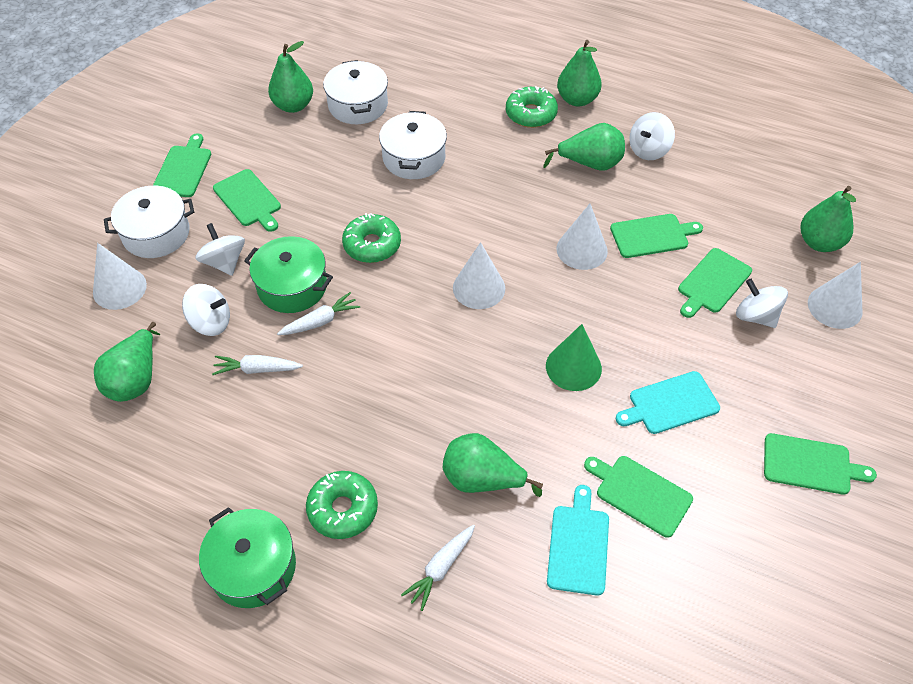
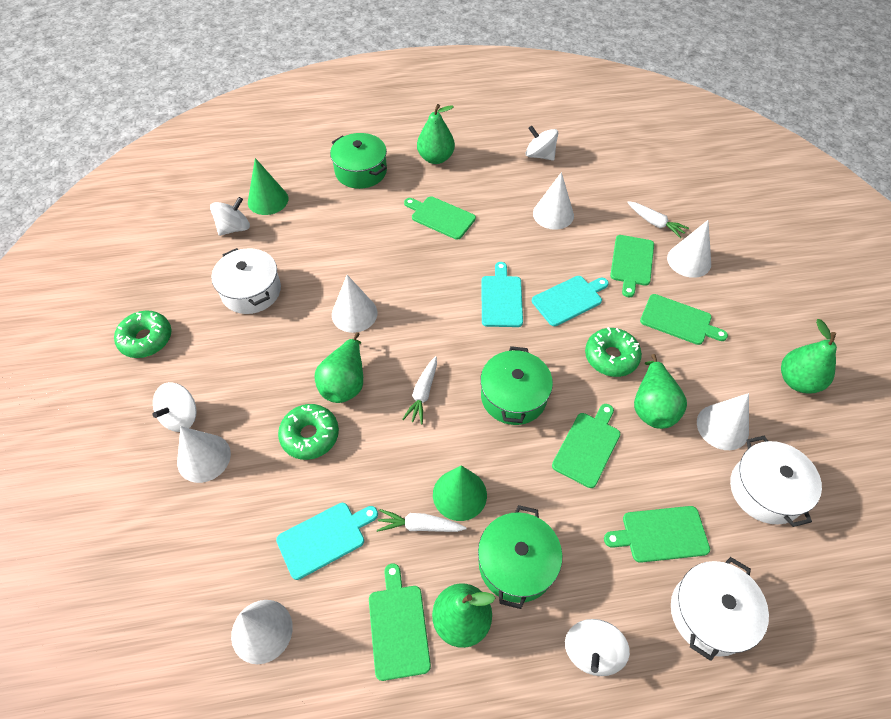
green cone: 1 -> 2
green pear: 6 -> 5
green pot: 2 -> 3
turquoise cutting board: 2 -> 3
white cone: 4 -> 6

